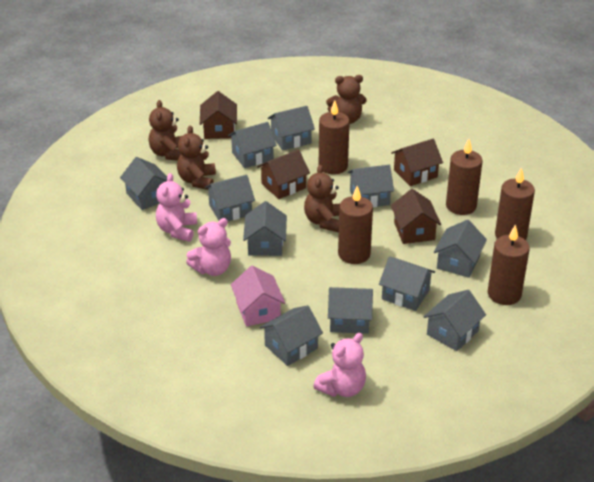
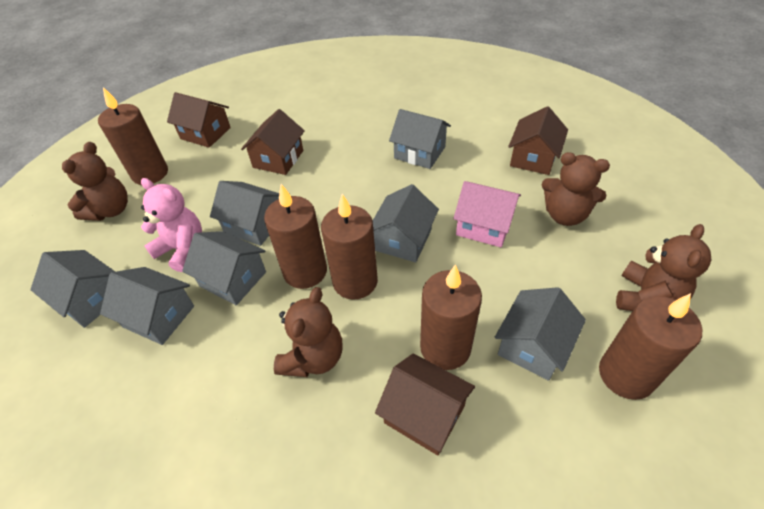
grey house: 11 -> 7
pink teddy bear: 3 -> 1

